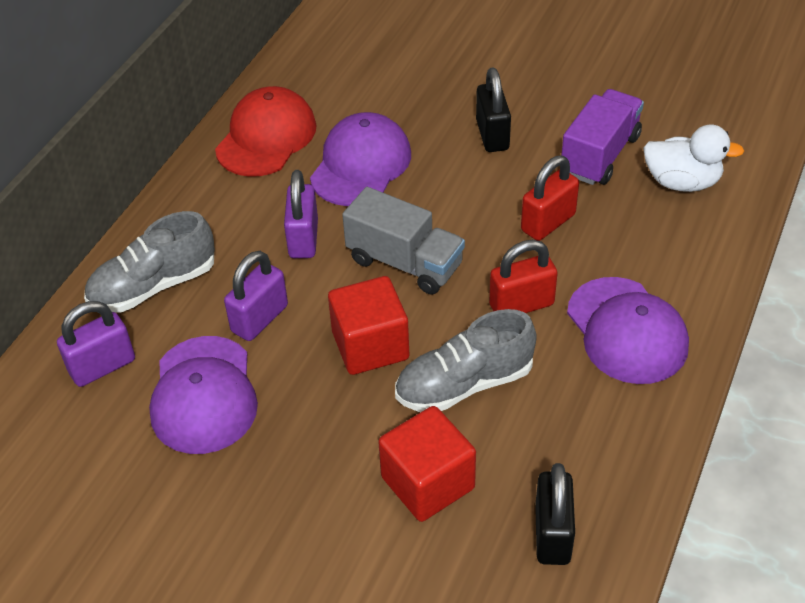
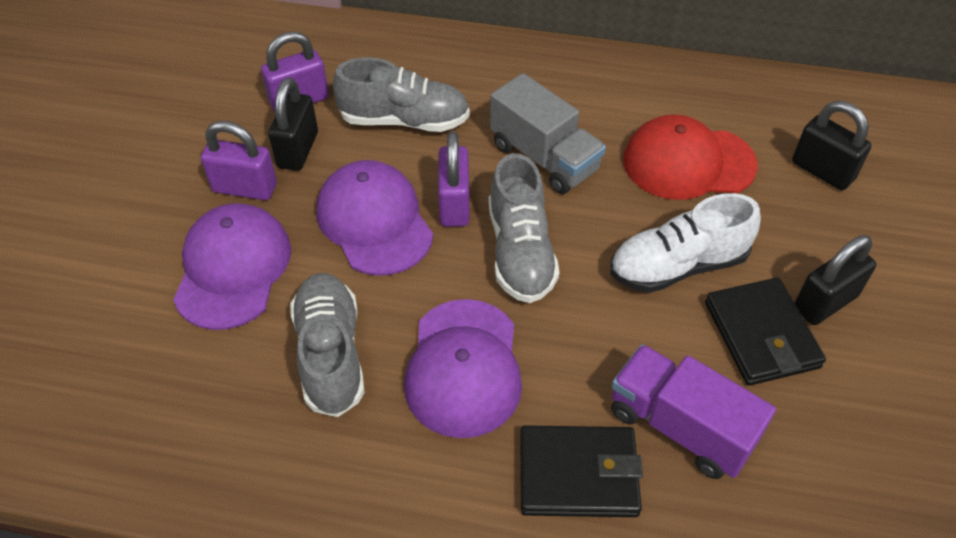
black padlock: 2 -> 3
black wallet: 0 -> 2
grey shoe: 2 -> 3
red cube: 2 -> 0
red padlock: 2 -> 0
white duck: 1 -> 0
white shoe: 0 -> 1

